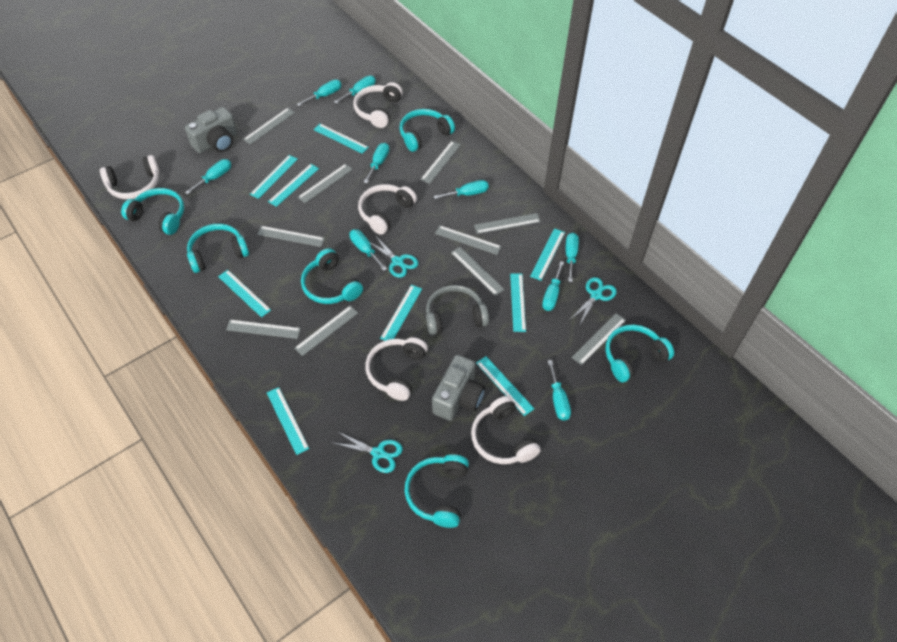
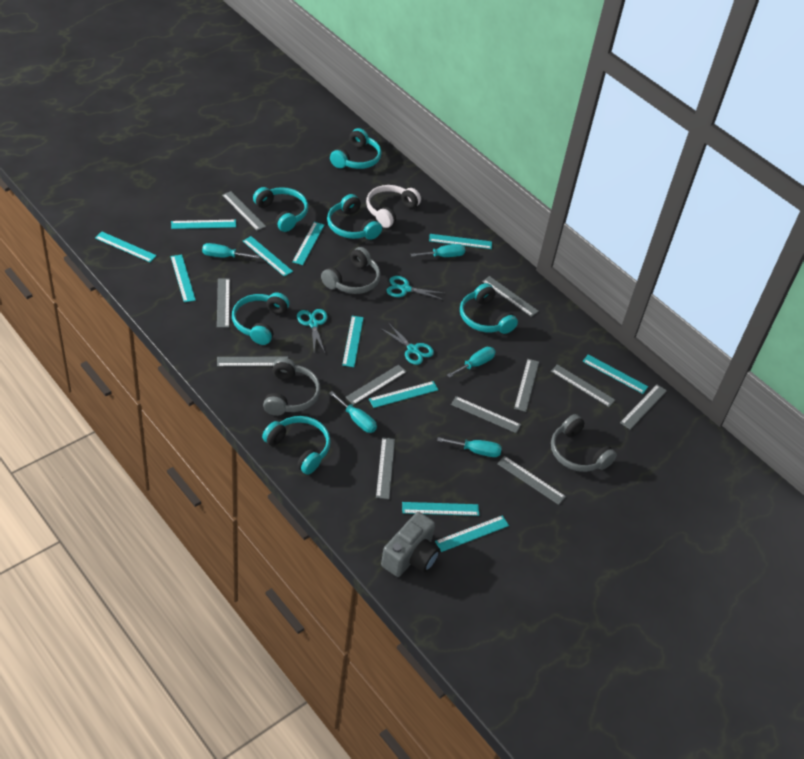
grey camera: 2 -> 1
grey headphones: 1 -> 3
grey ruler: 10 -> 11
turquoise ruler: 9 -> 11
turquoise screwdriver: 9 -> 5
white headphones: 5 -> 1

